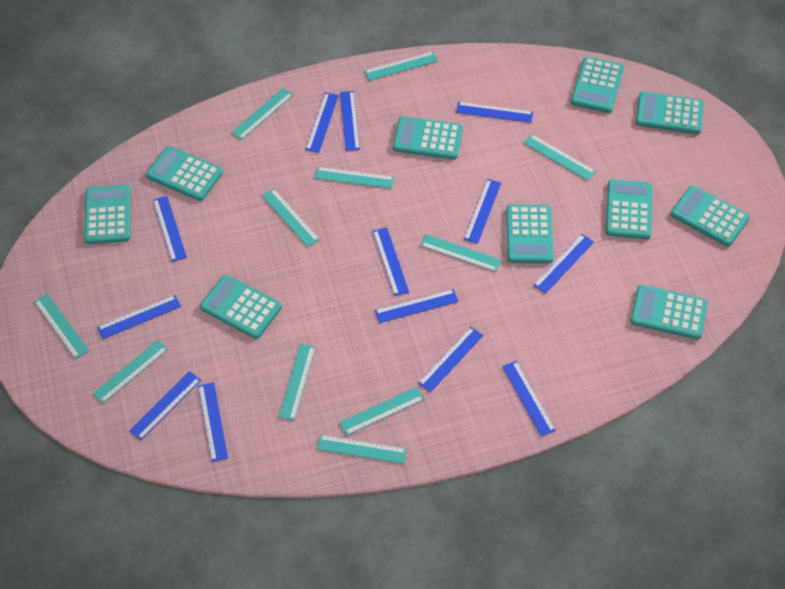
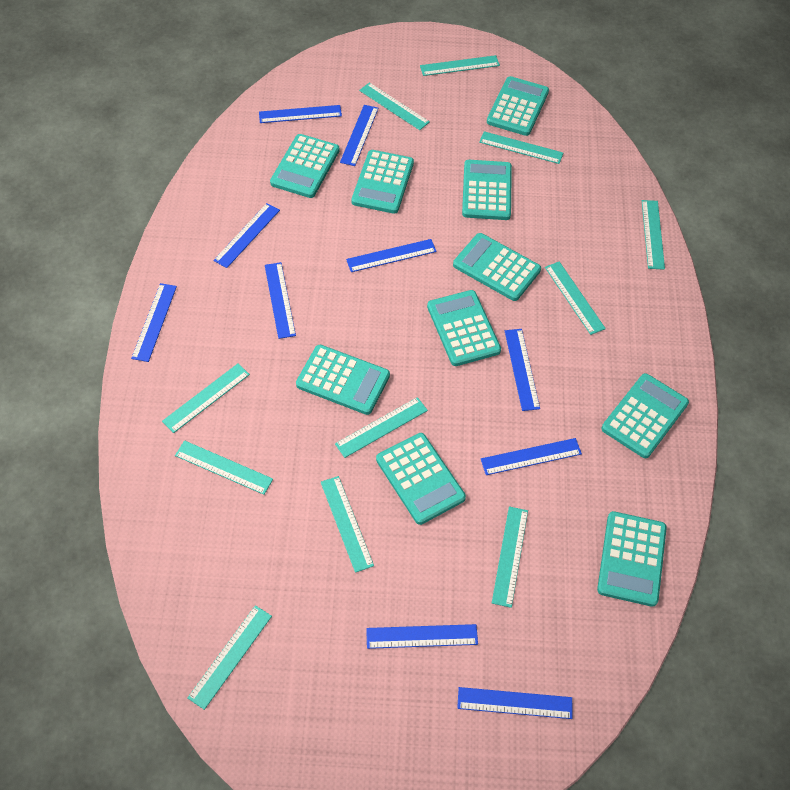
blue ruler: 13 -> 10

